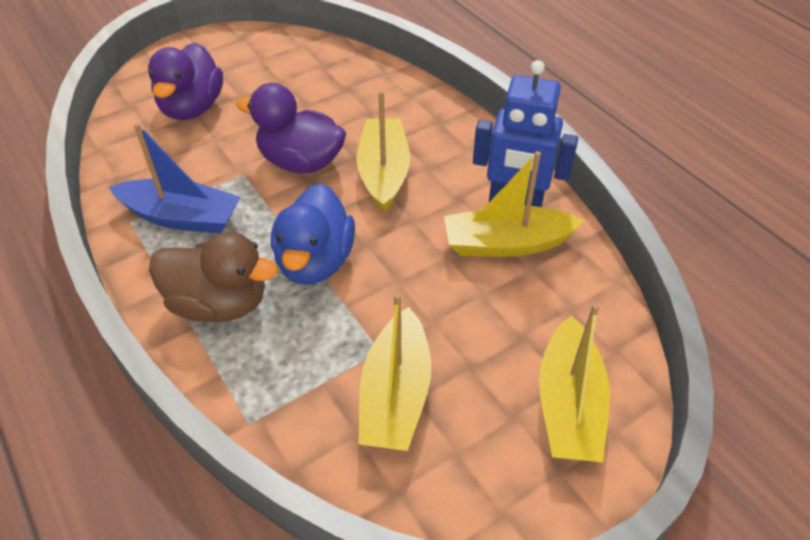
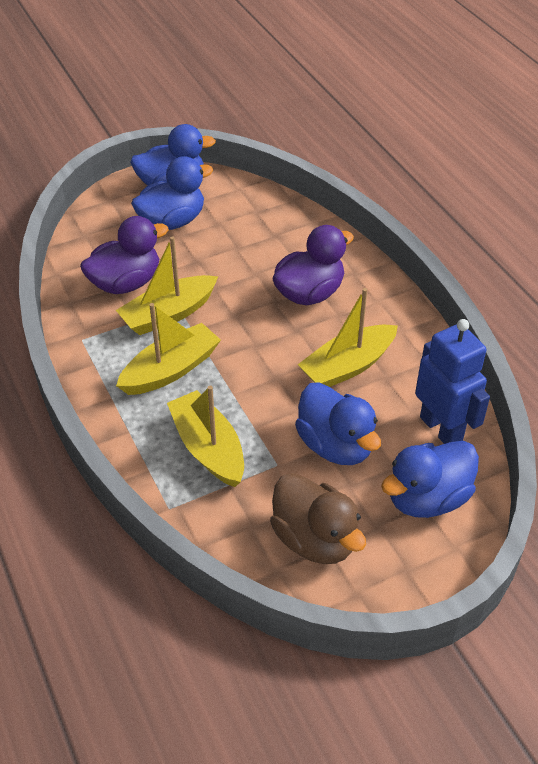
blue boat: 1 -> 0
blue duck: 1 -> 4

